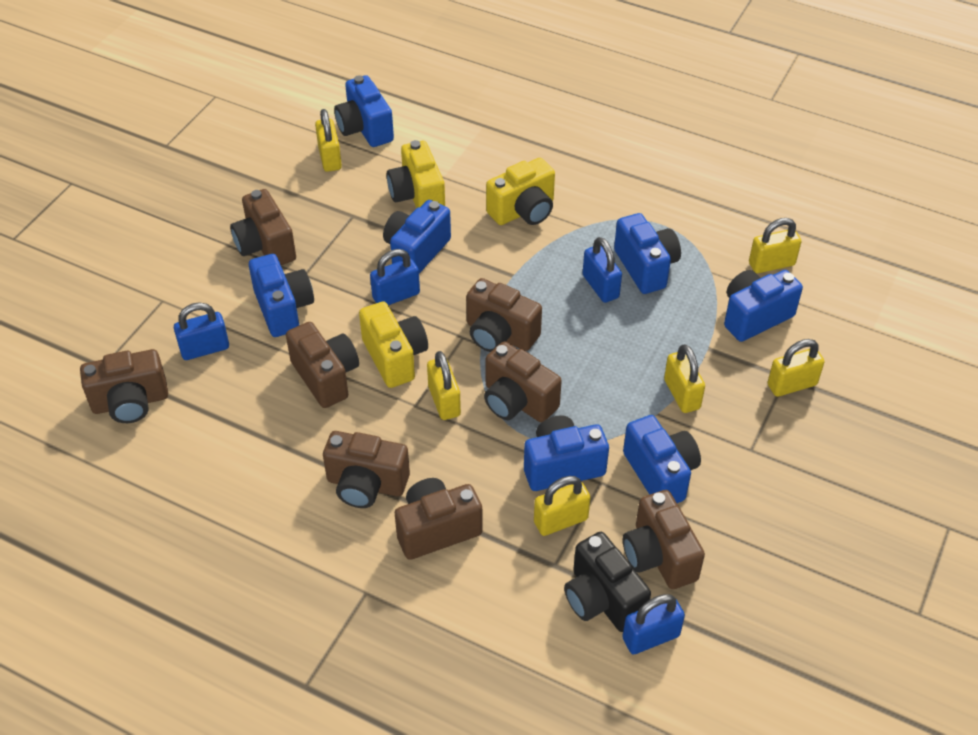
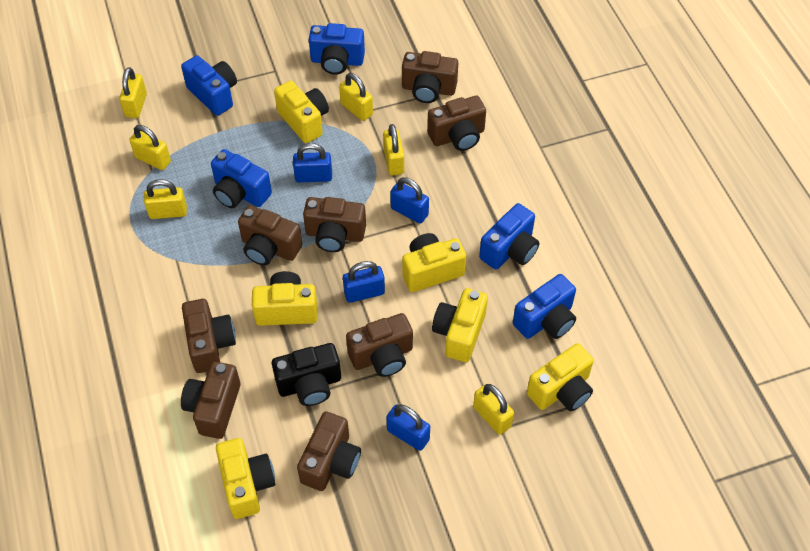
blue camera: 7 -> 5
yellow camera: 3 -> 6

